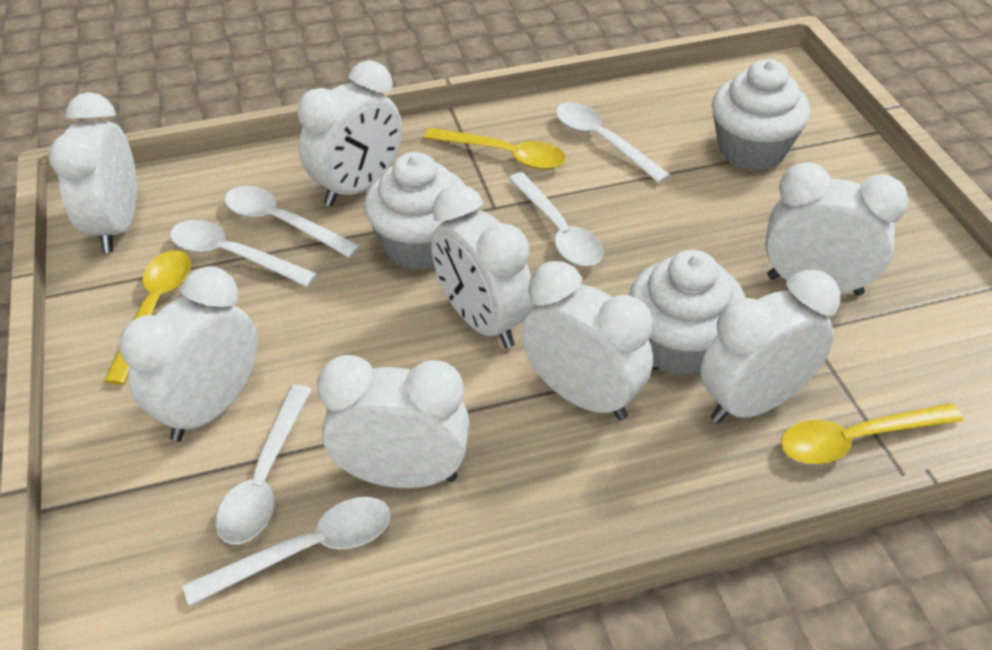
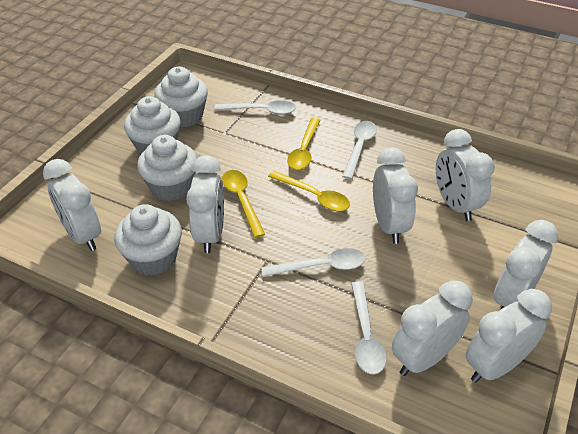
white clock: 8 -> 7
white cupcake: 3 -> 4
white spoon: 6 -> 4

